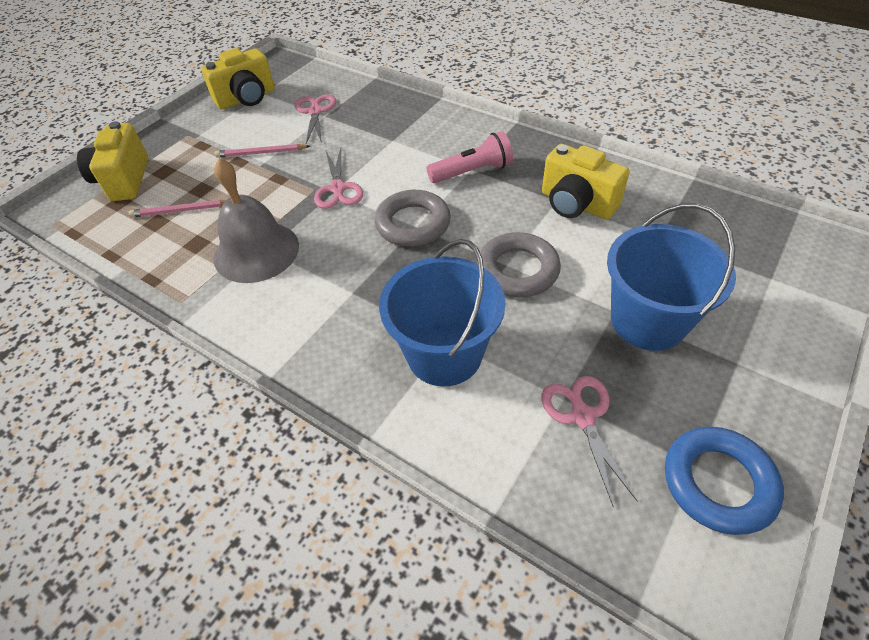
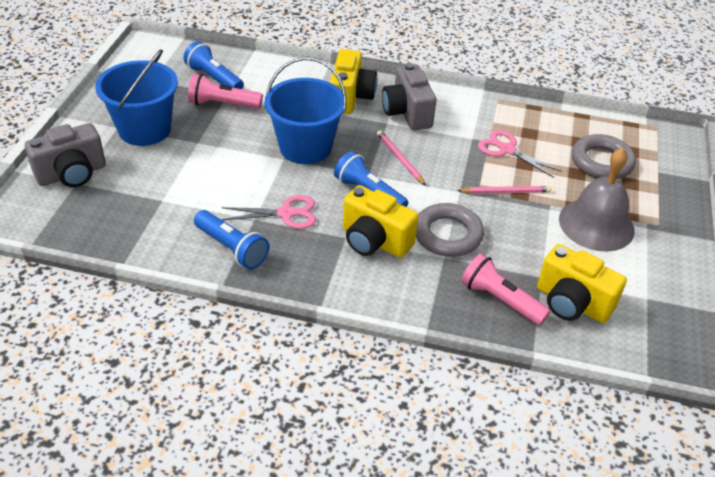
blue flashlight: 0 -> 3
blue ring: 1 -> 0
grey camera: 0 -> 2
pink flashlight: 1 -> 2
pink scissors: 3 -> 2

